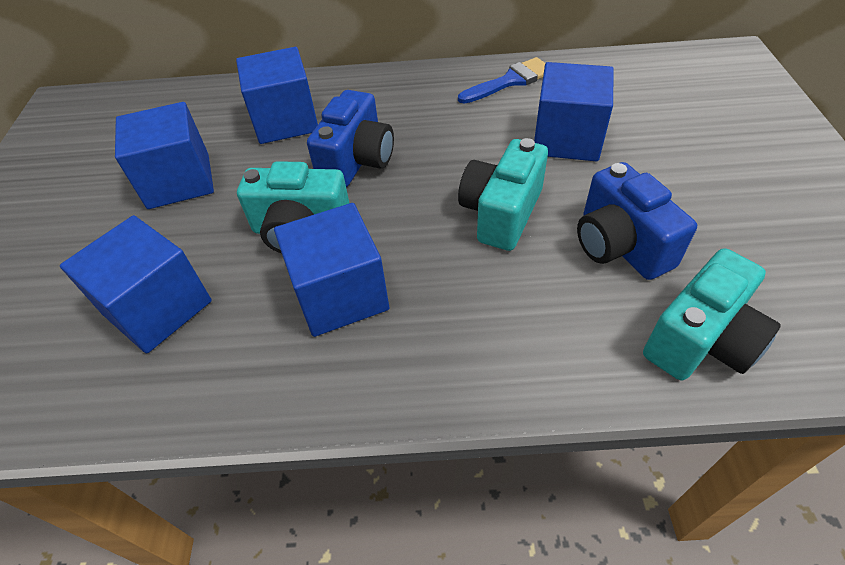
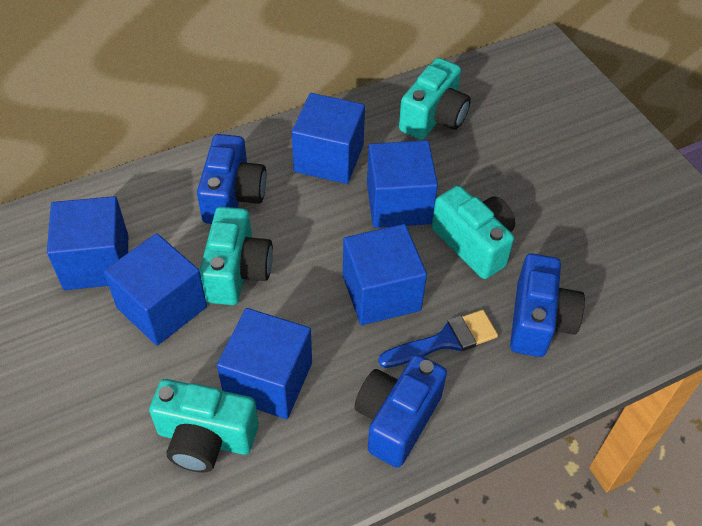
blue camera: 2 -> 3
blue cube: 5 -> 6
turquoise camera: 3 -> 4

